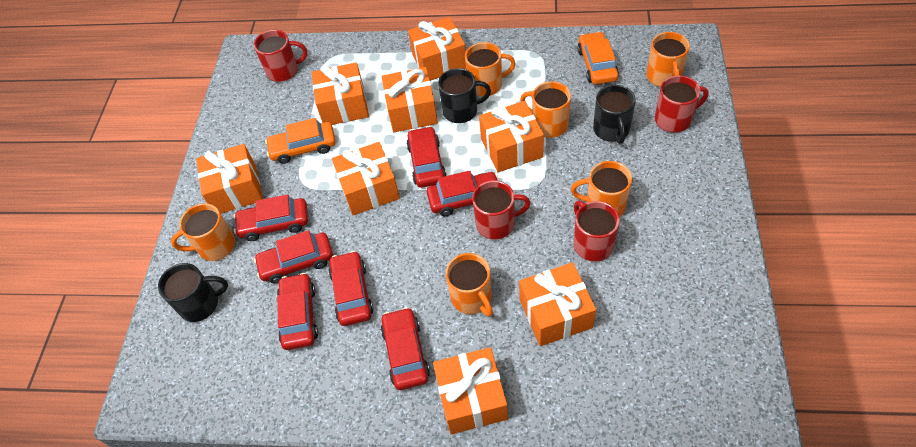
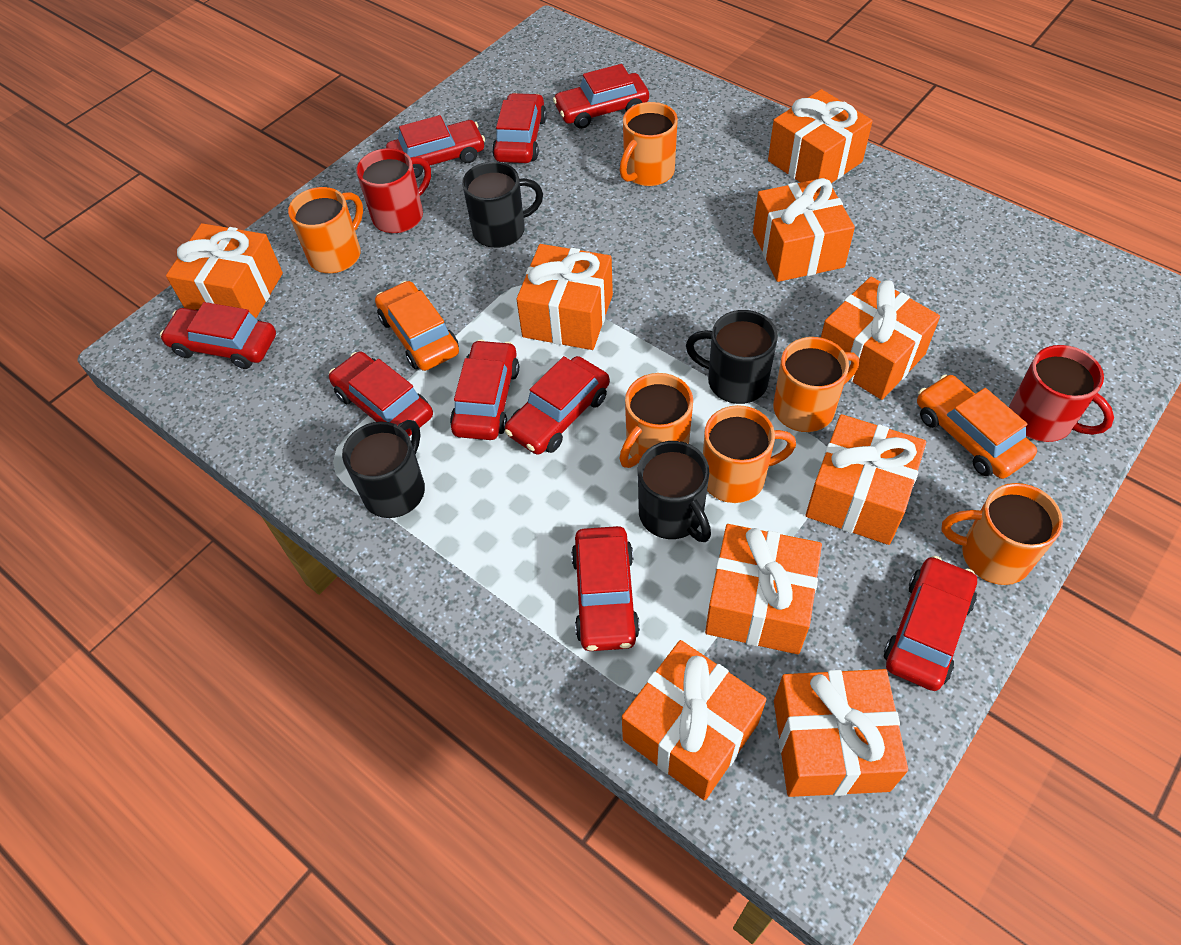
black mug: 3 -> 4
orange gift: 8 -> 9
red car: 7 -> 9
red mug: 4 -> 2

